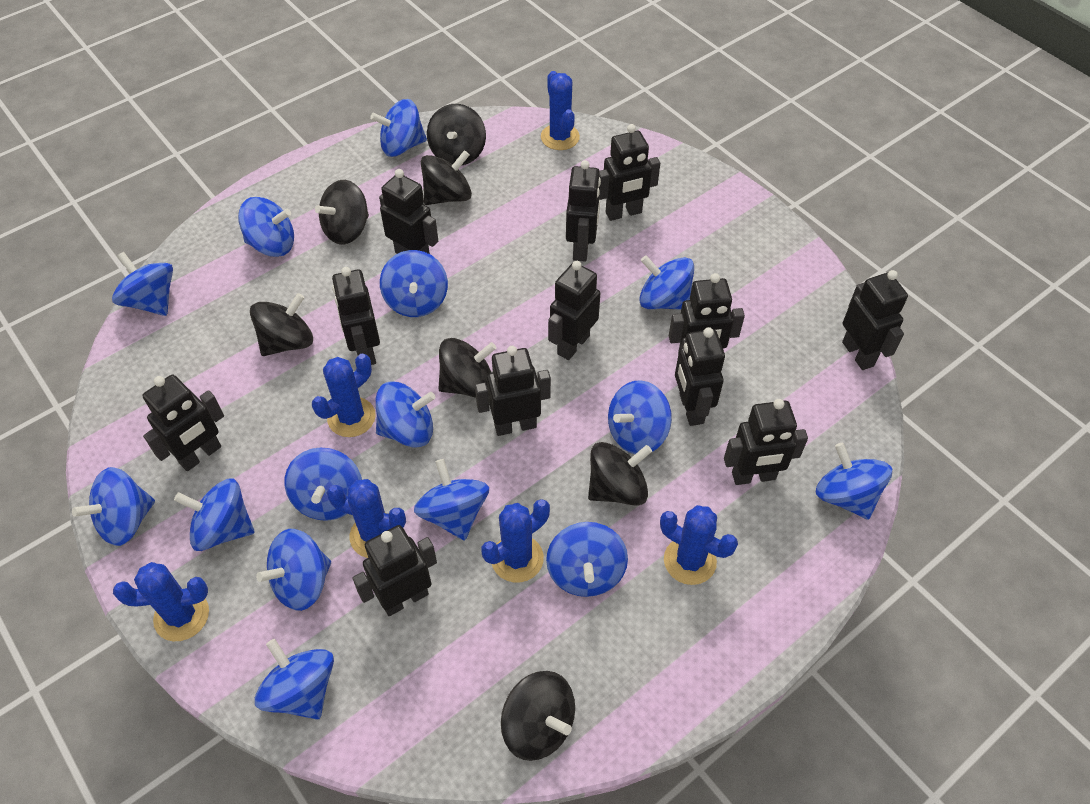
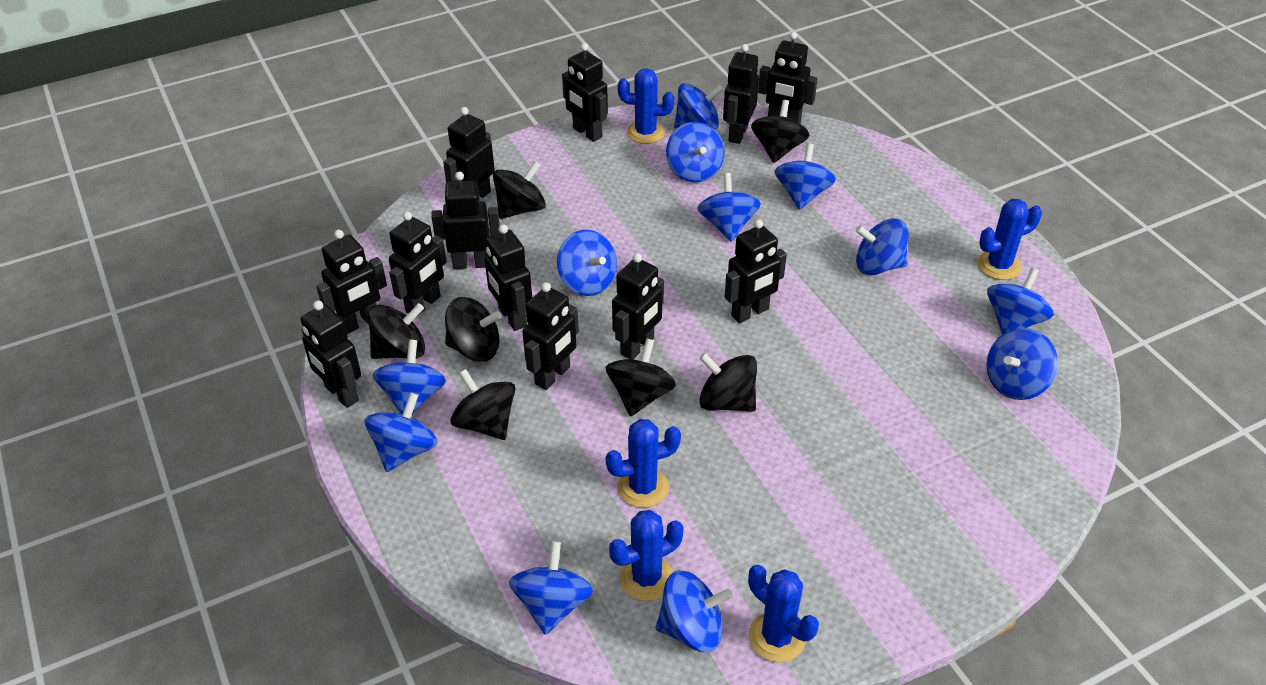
blue cactus: 6 -> 5
blue spinning top: 15 -> 12

